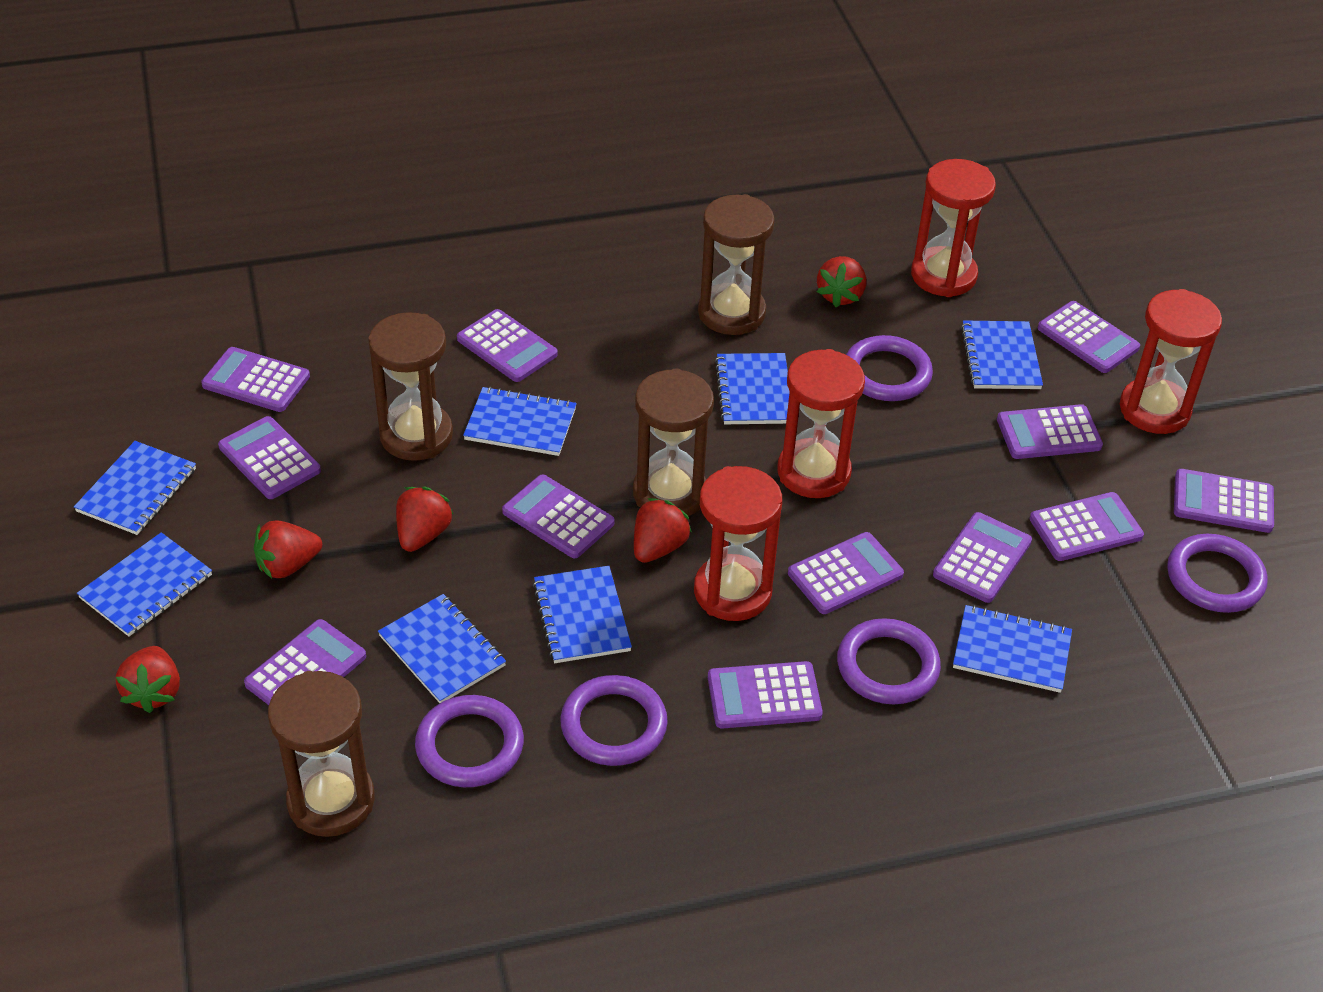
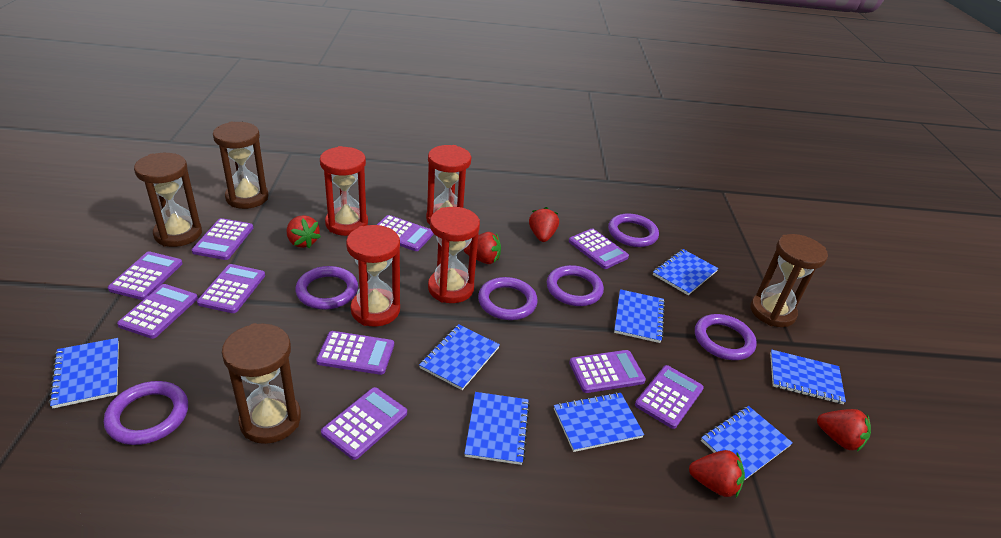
purple calculator: 12 -> 10
purple ring: 5 -> 6

